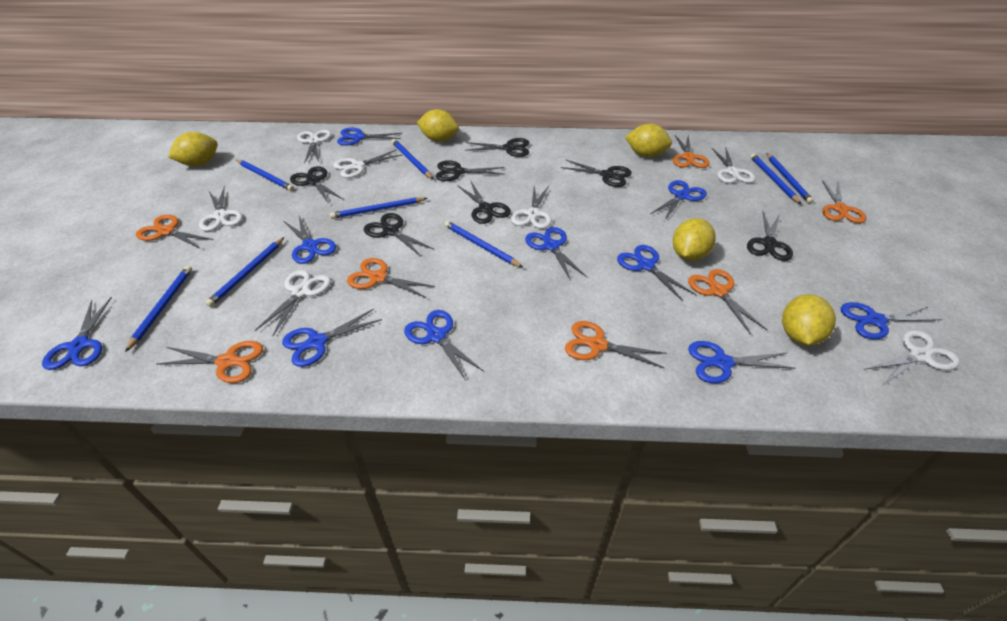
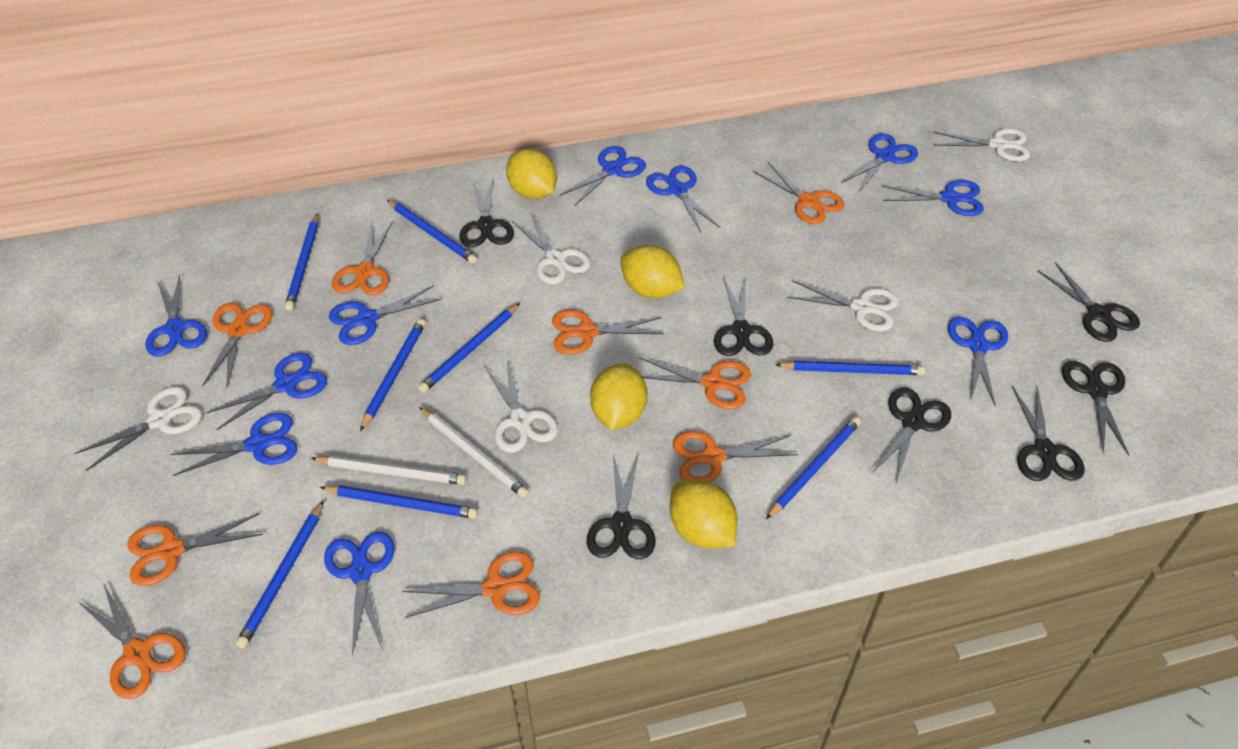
orange scissors: 7 -> 9
white pencil: 0 -> 2
white scissors: 7 -> 5
yellow lemon: 5 -> 4

